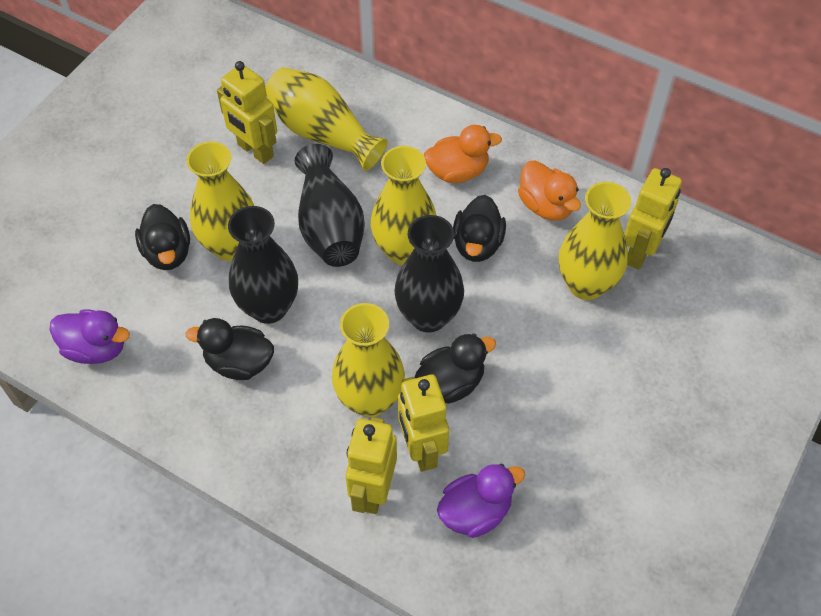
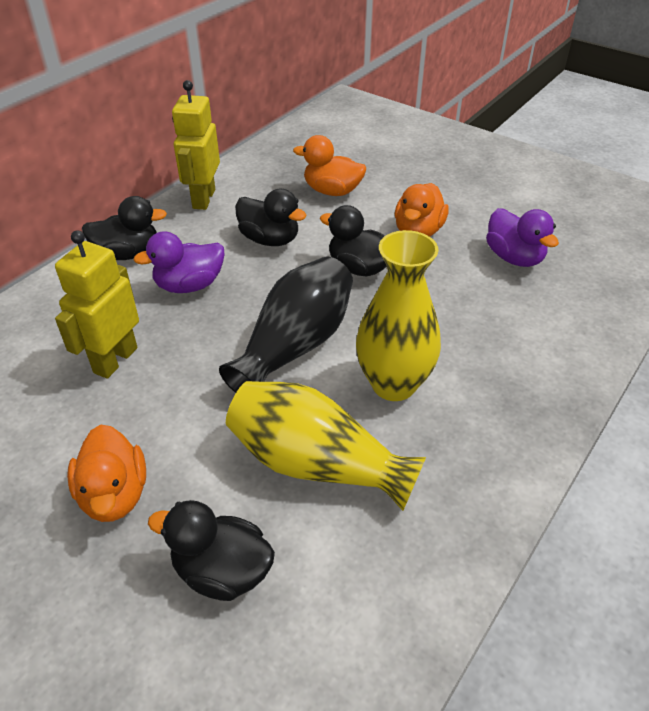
black vase: 3 -> 1
orange duck: 2 -> 3
yellow robot: 4 -> 2
yellow vase: 5 -> 2

